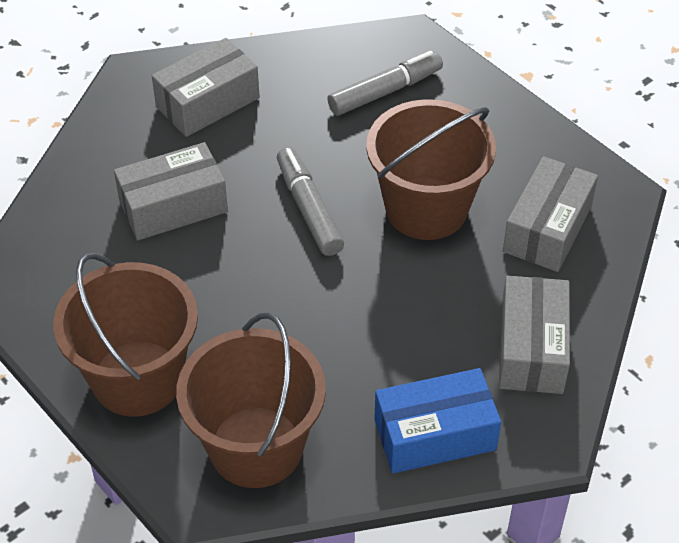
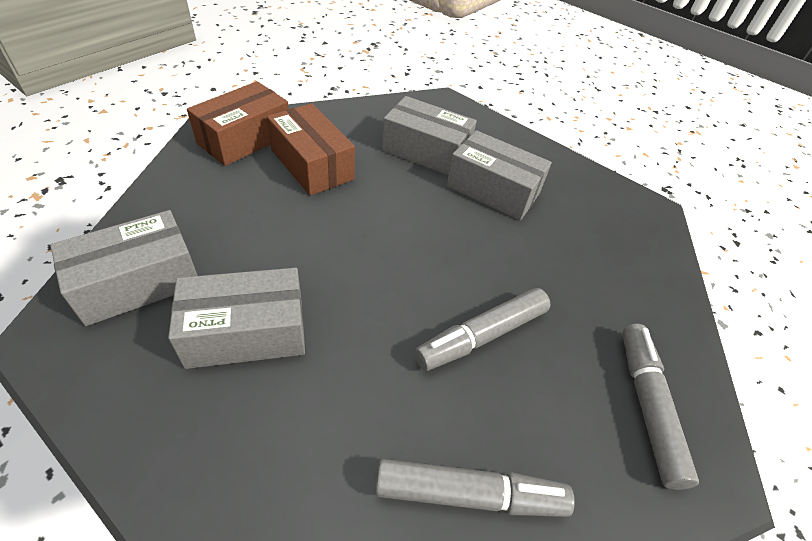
blue box: 1 -> 0
brown box: 0 -> 2
brown bucket: 3 -> 0
grey marker: 2 -> 3

